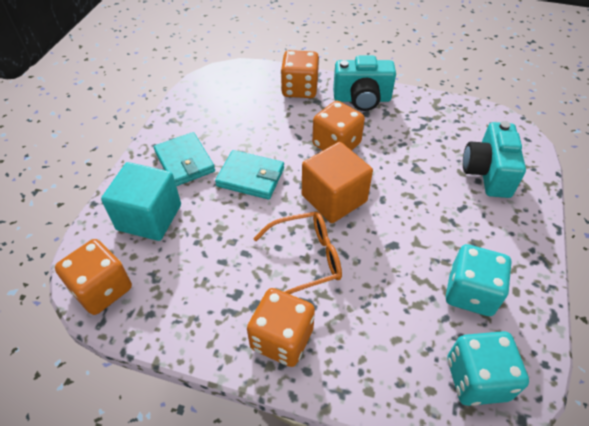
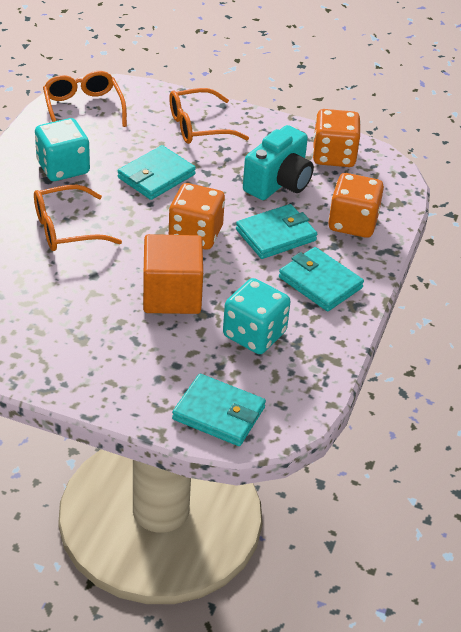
orange dice: 4 -> 3
orange glasses: 1 -> 3
turquoise camera: 2 -> 1
turquoise cube: 1 -> 0
turquoise wallet: 2 -> 4

